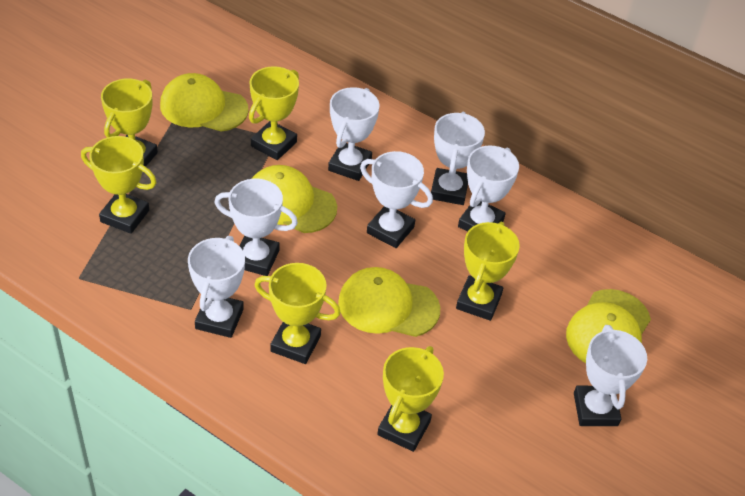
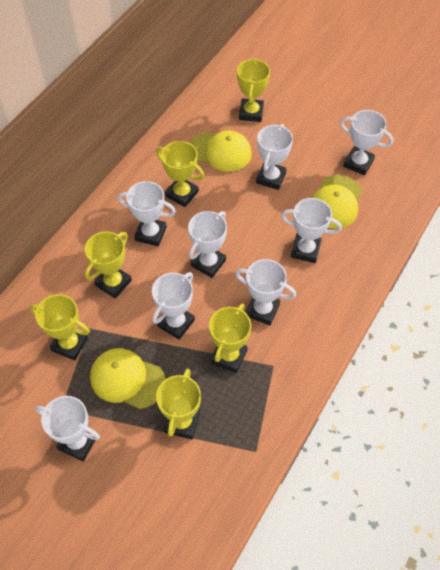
white trophy: 7 -> 8
yellow cap: 4 -> 3

